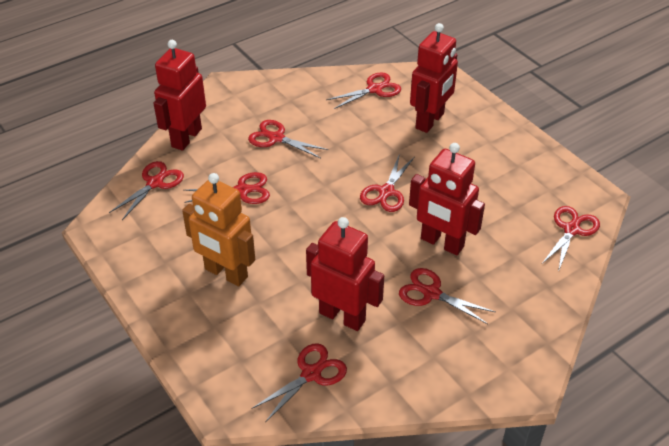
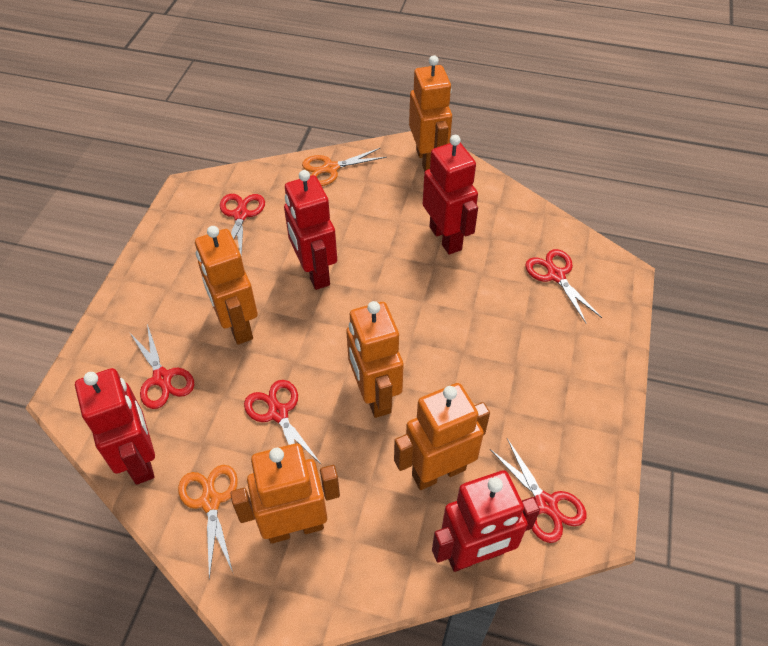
orange robot: 1 -> 5
orange scissors: 0 -> 2
red scissors: 8 -> 5

